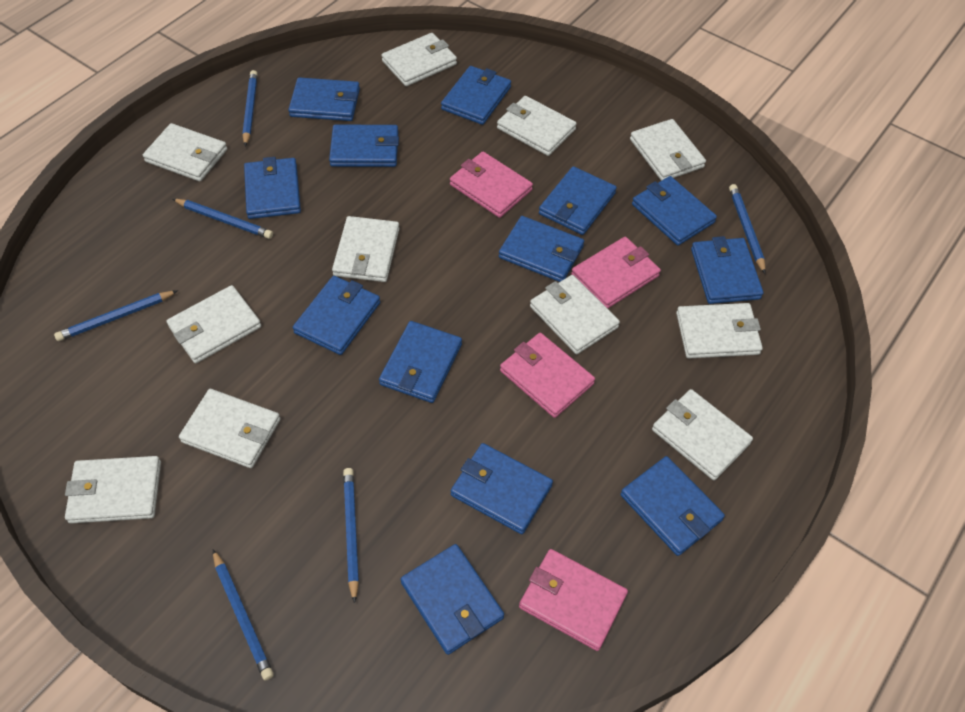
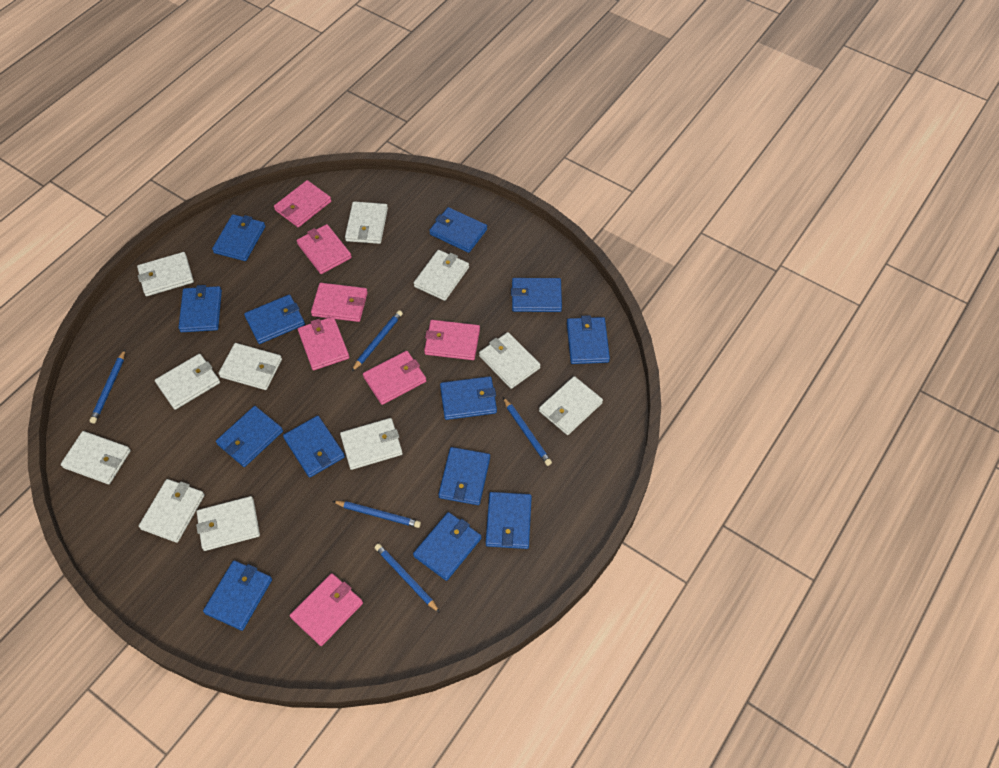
blue pencil: 6 -> 5
pink wallet: 4 -> 7

